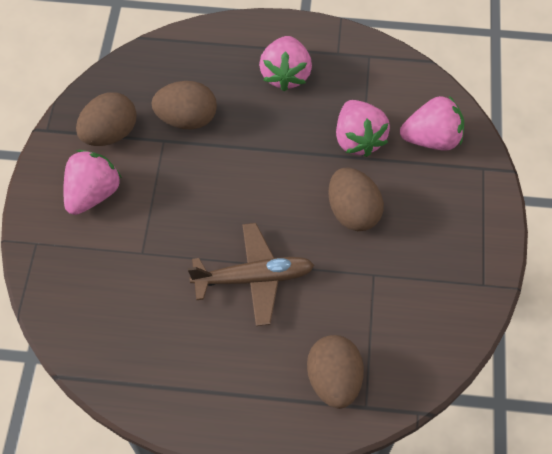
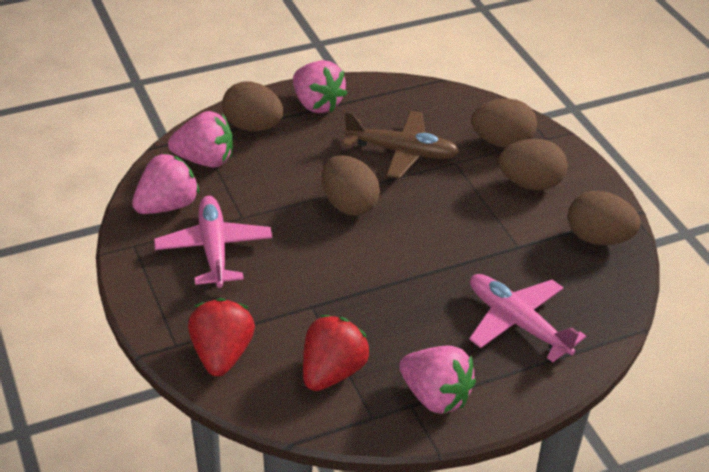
brown egg: 4 -> 5
pink plane: 0 -> 2
red strawberry: 0 -> 2

